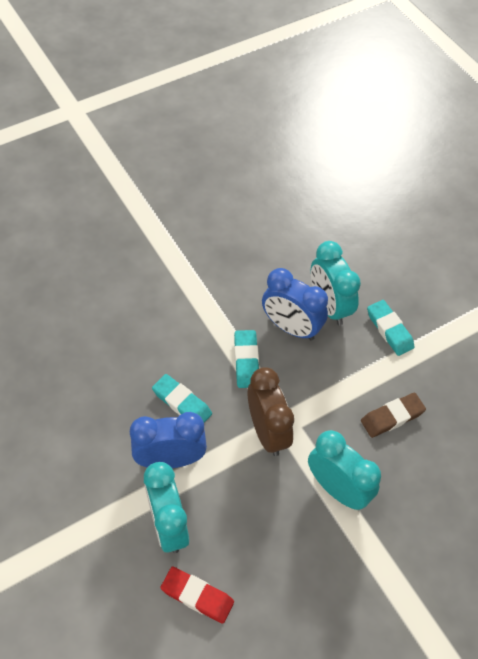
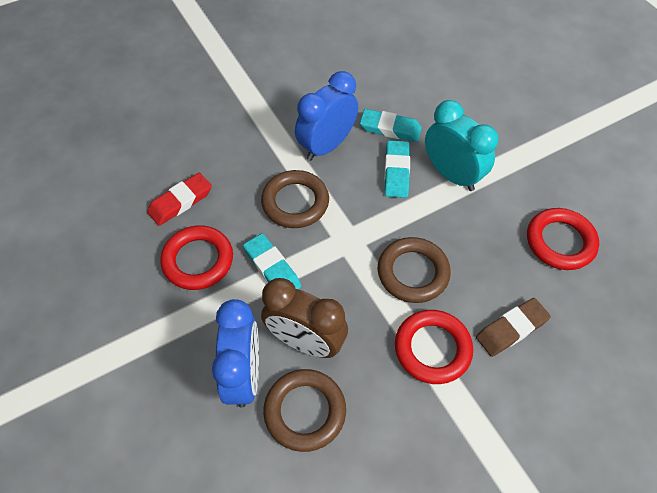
brown ring: 0 -> 3
red ring: 0 -> 3
turquoise clock: 3 -> 1

